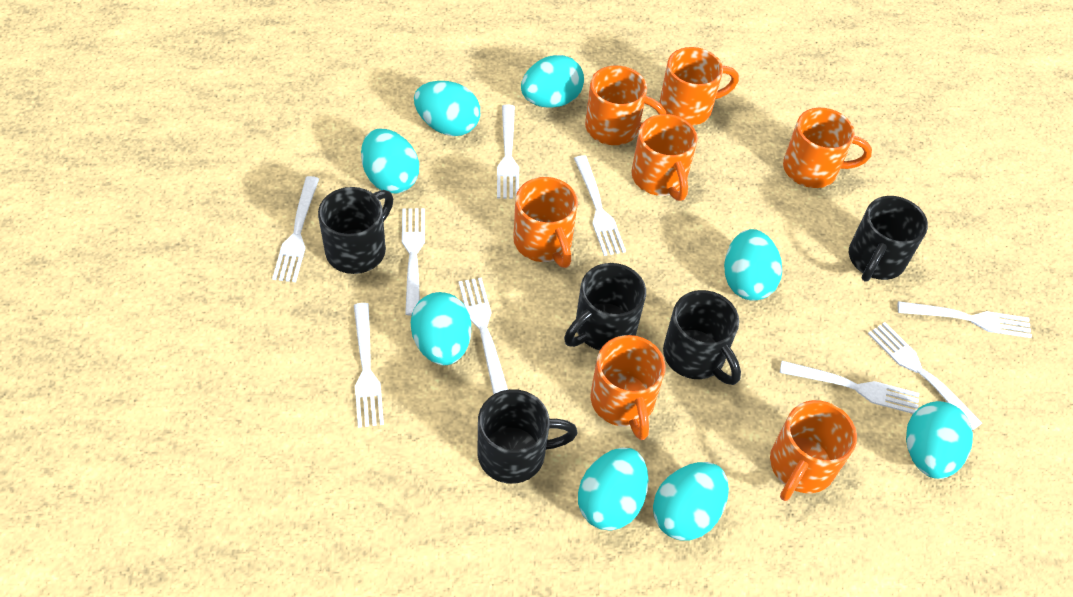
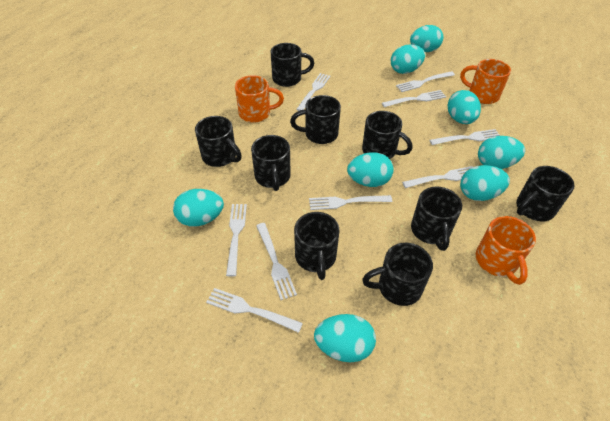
black mug: 5 -> 9
orange mug: 7 -> 3

